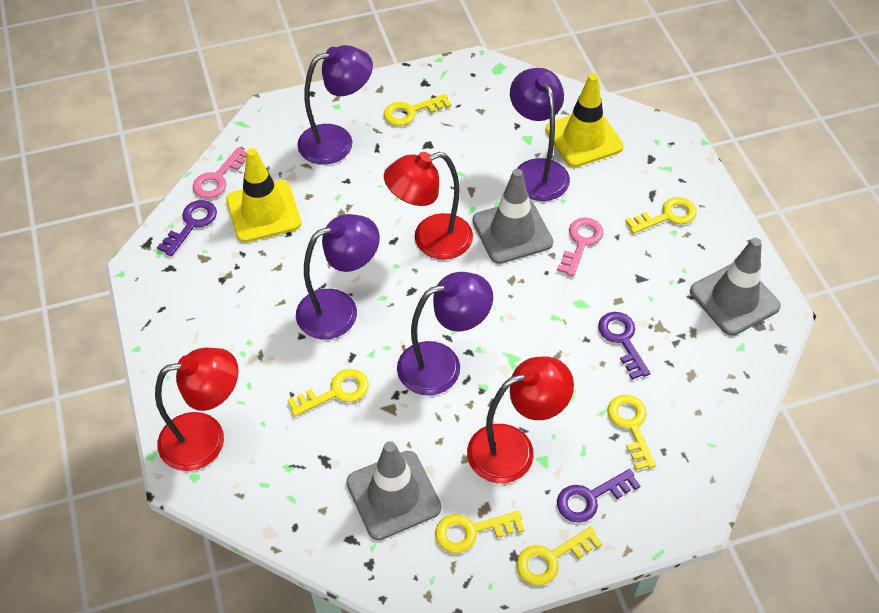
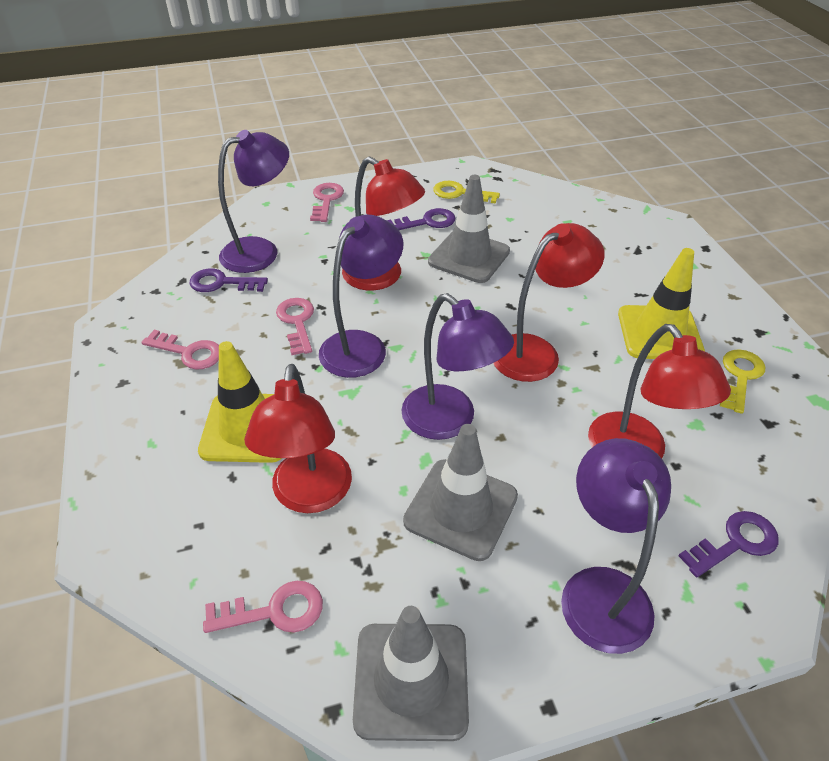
pink key: 2 -> 4
red lamp: 3 -> 4
yellow key: 6 -> 2

